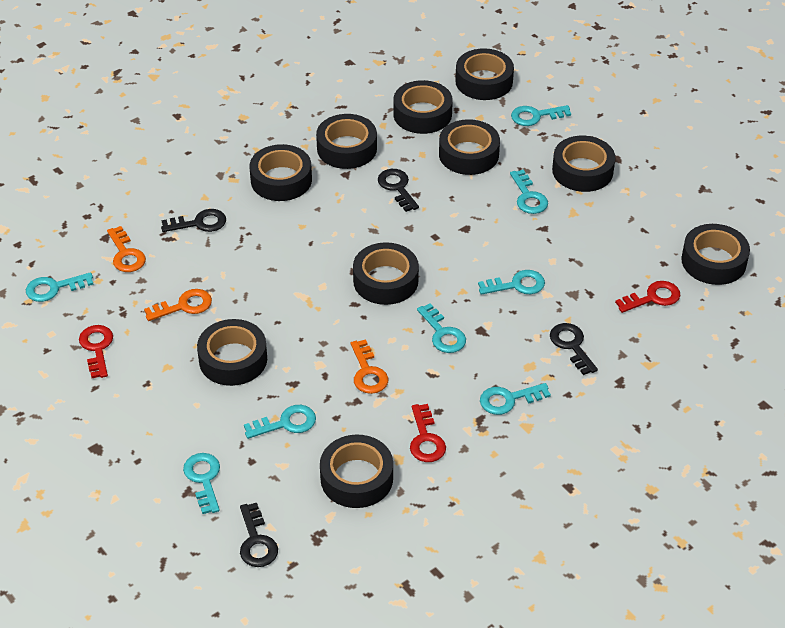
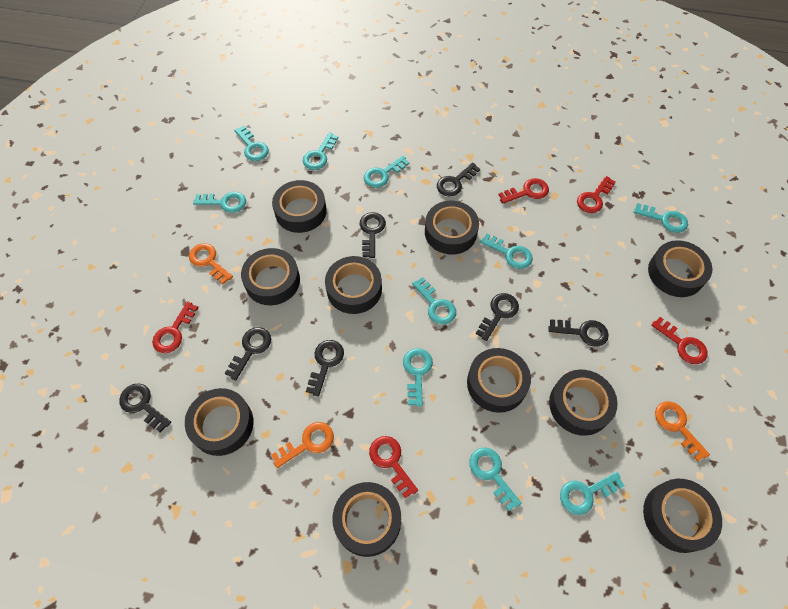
black key: 4 -> 7
red key: 3 -> 5
turquoise key: 8 -> 10

